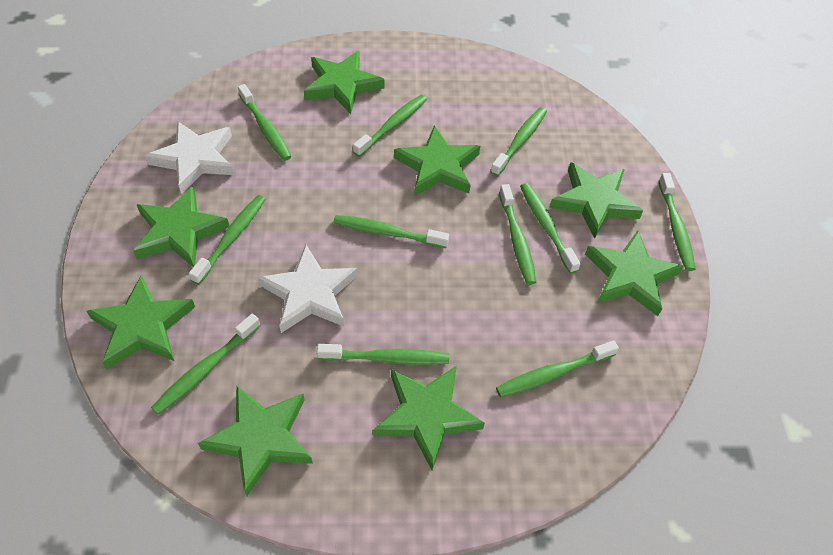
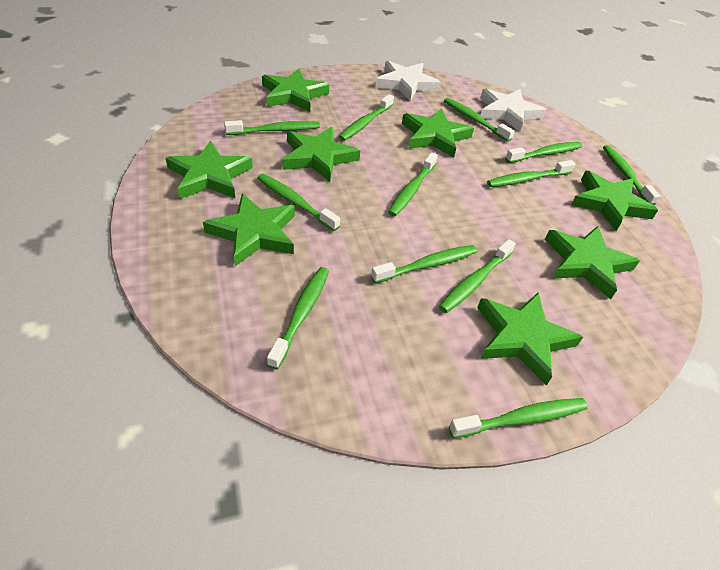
green toothbrush: 11 -> 12

